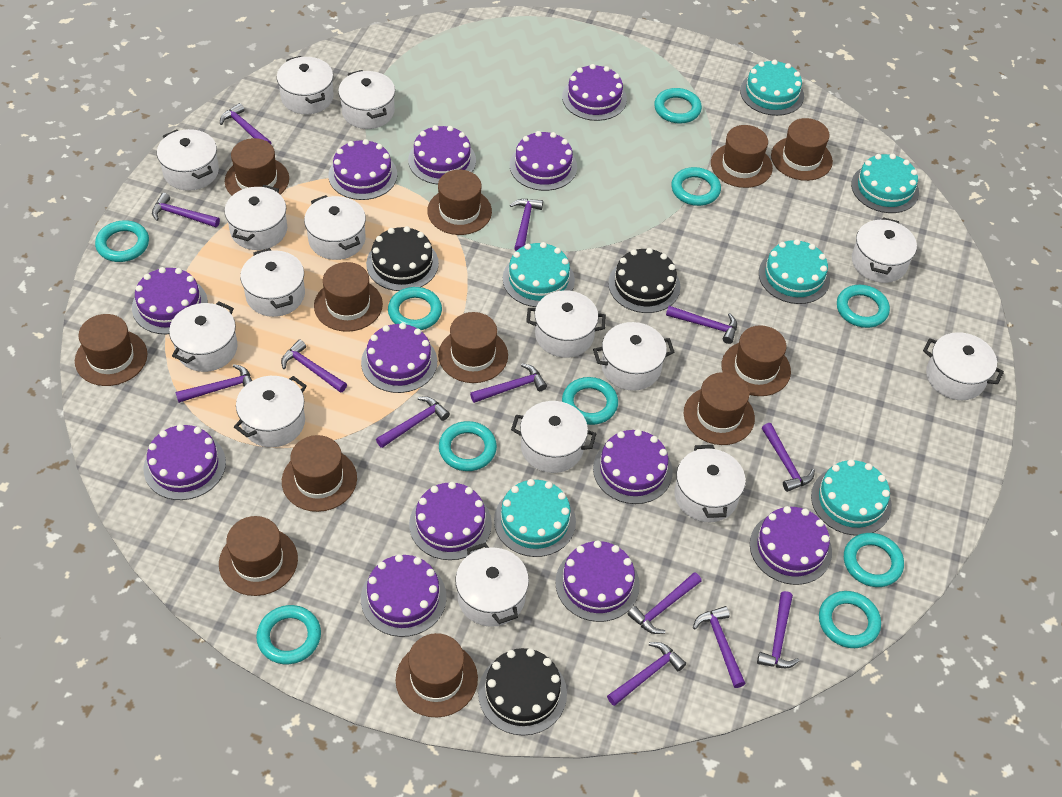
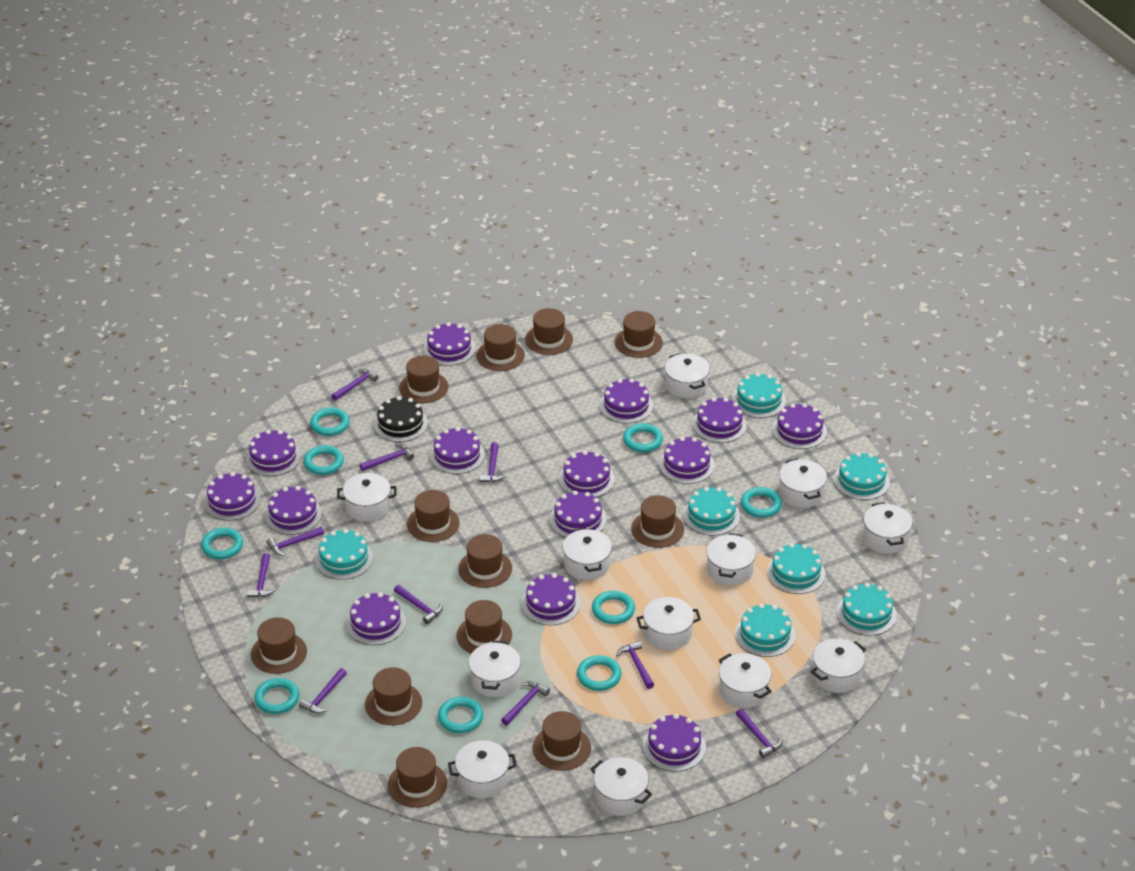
black cake: 3 -> 1
purple cake: 12 -> 14
purple hammer: 13 -> 10
turquoise cake: 6 -> 7
turquoise ring: 10 -> 9
white pot: 15 -> 12

